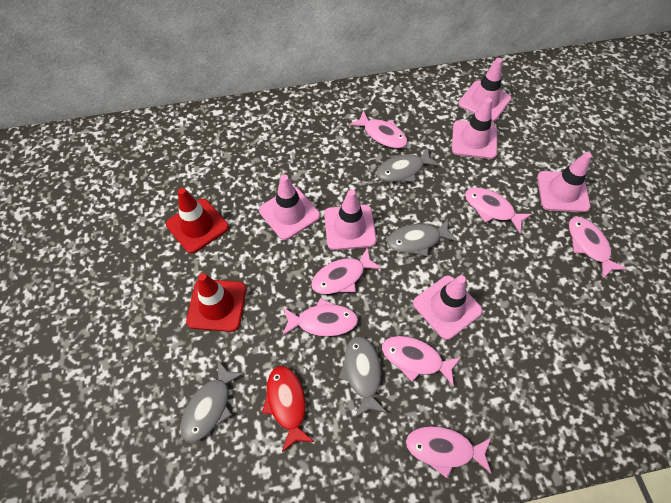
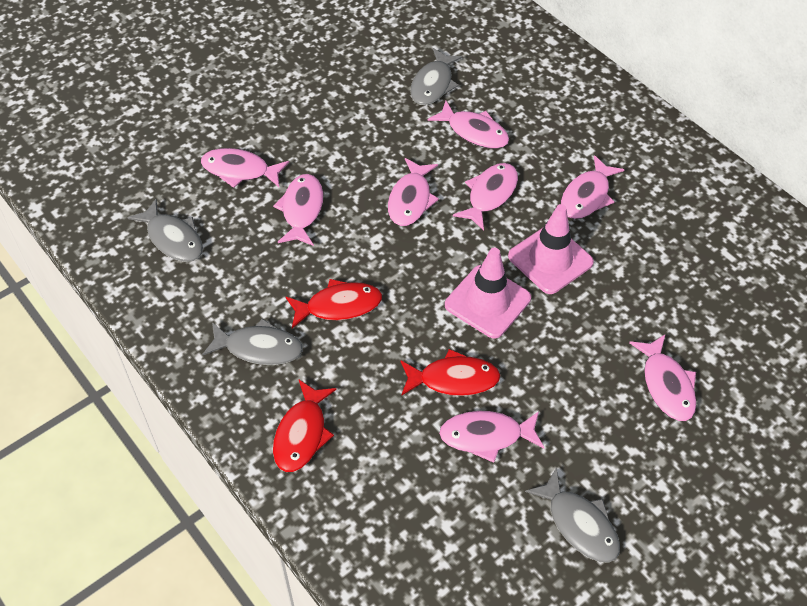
pink fish: 7 -> 8
pink traffic cone: 6 -> 2
red fish: 1 -> 3
red traffic cone: 2 -> 0

